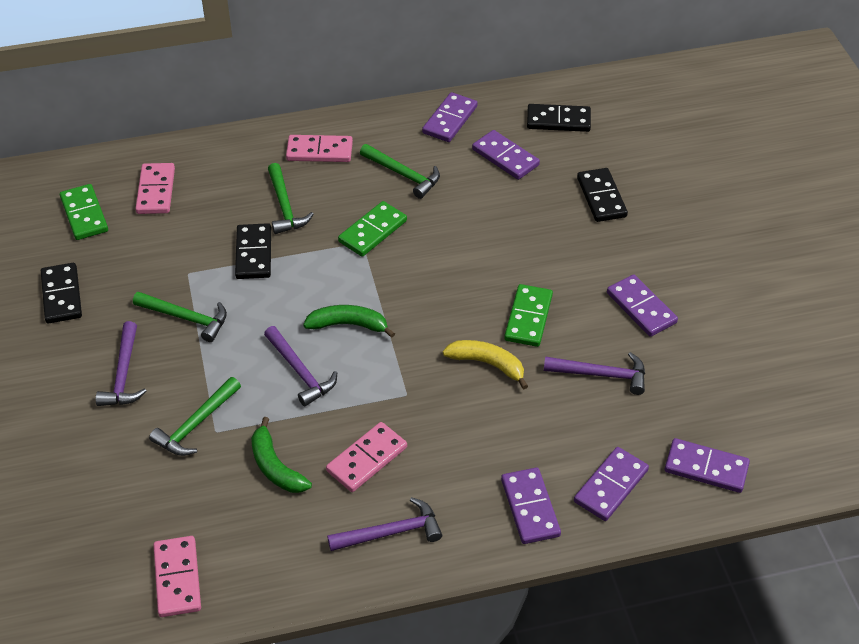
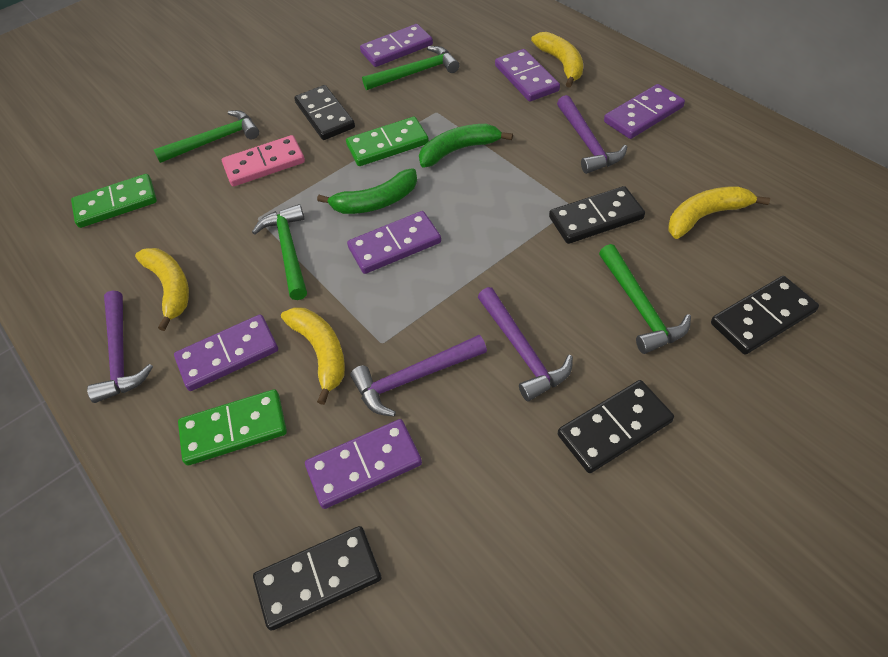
black domino: 4 -> 5
pink domino: 4 -> 1
yellow banana: 1 -> 4

